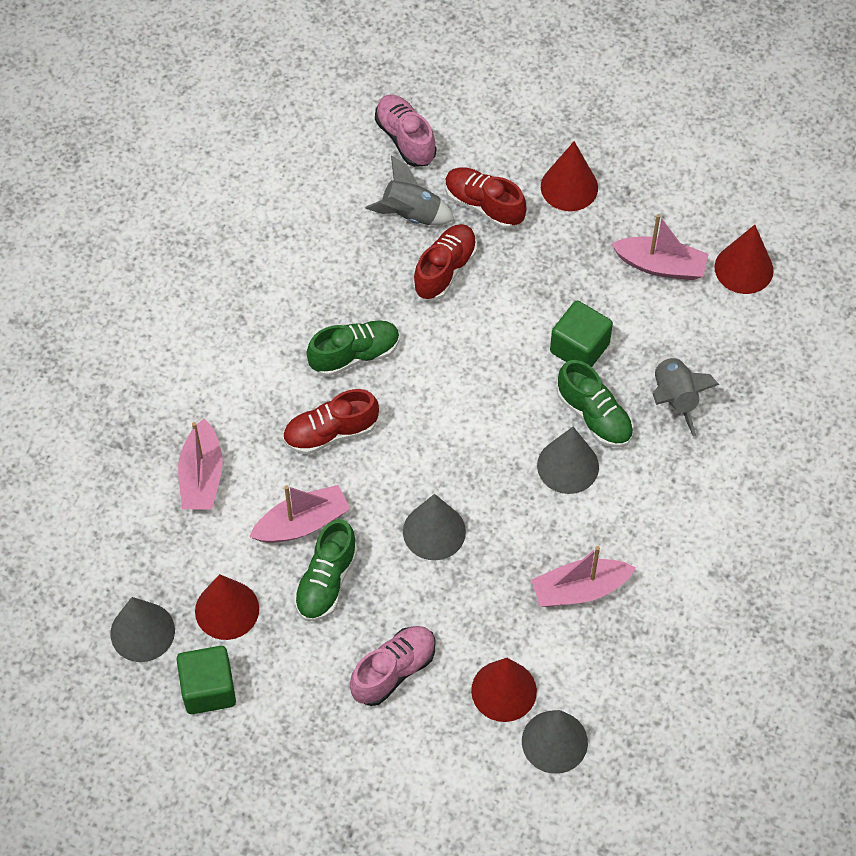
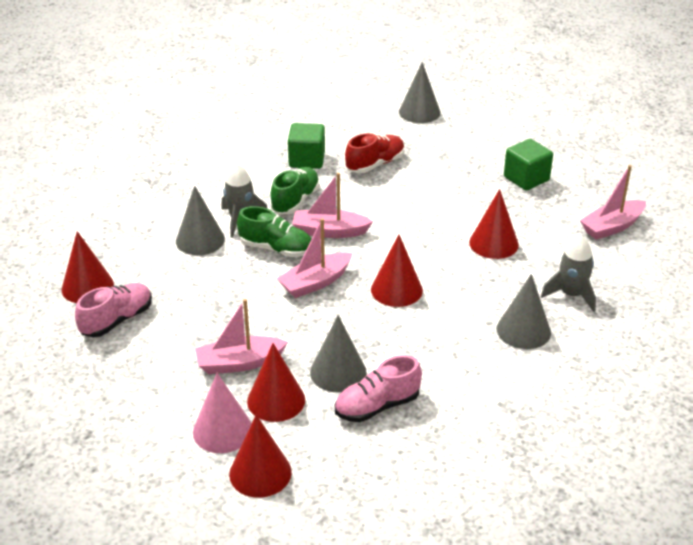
green shoe: 3 -> 2
pink cone: 0 -> 1
red cone: 4 -> 5
red shoe: 3 -> 1

